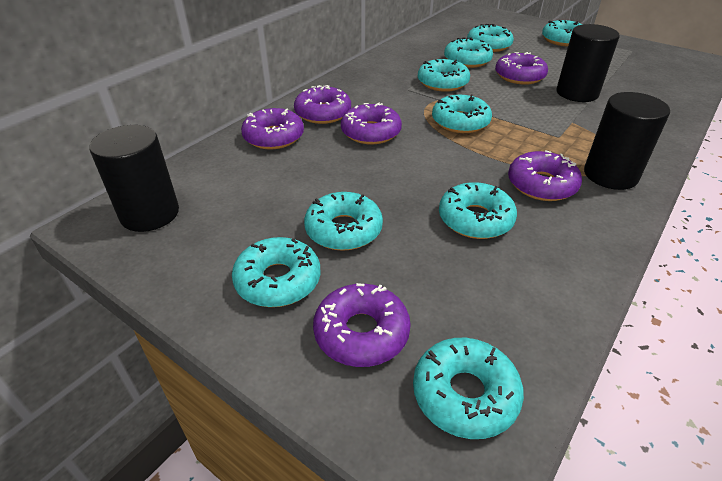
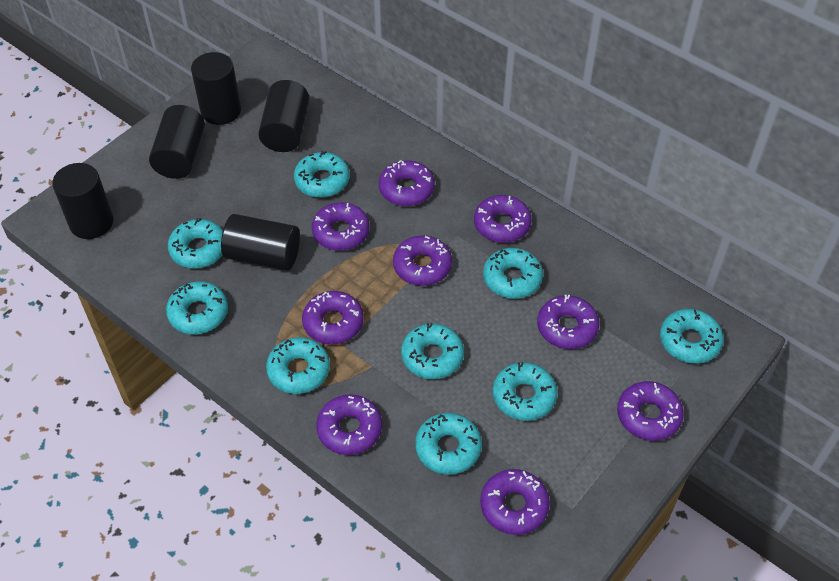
black cylinder: 3 -> 5
purple donut: 6 -> 9

